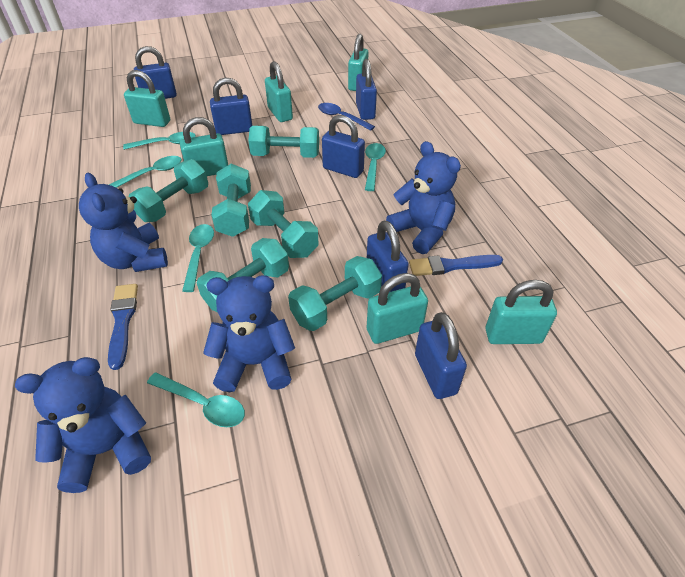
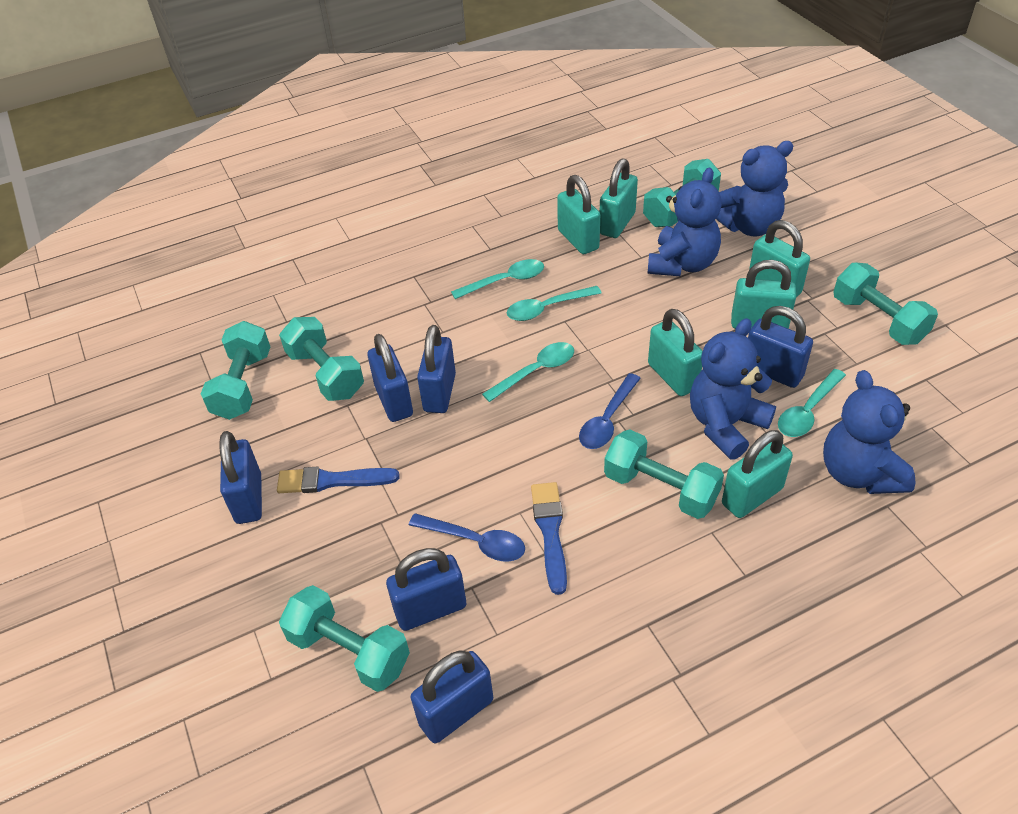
blue spoon: 1 -> 2
turquoise spoon: 5 -> 4

